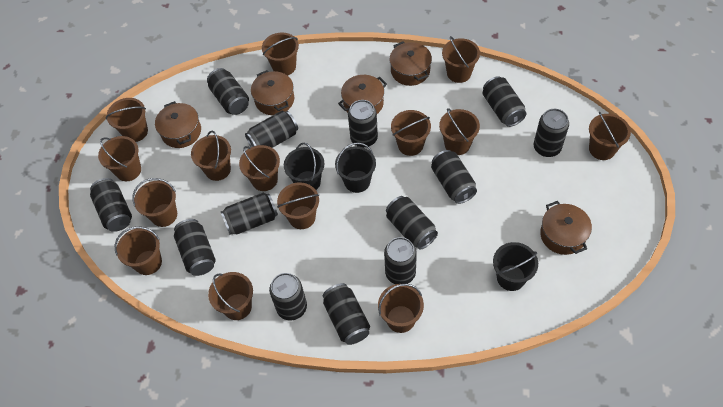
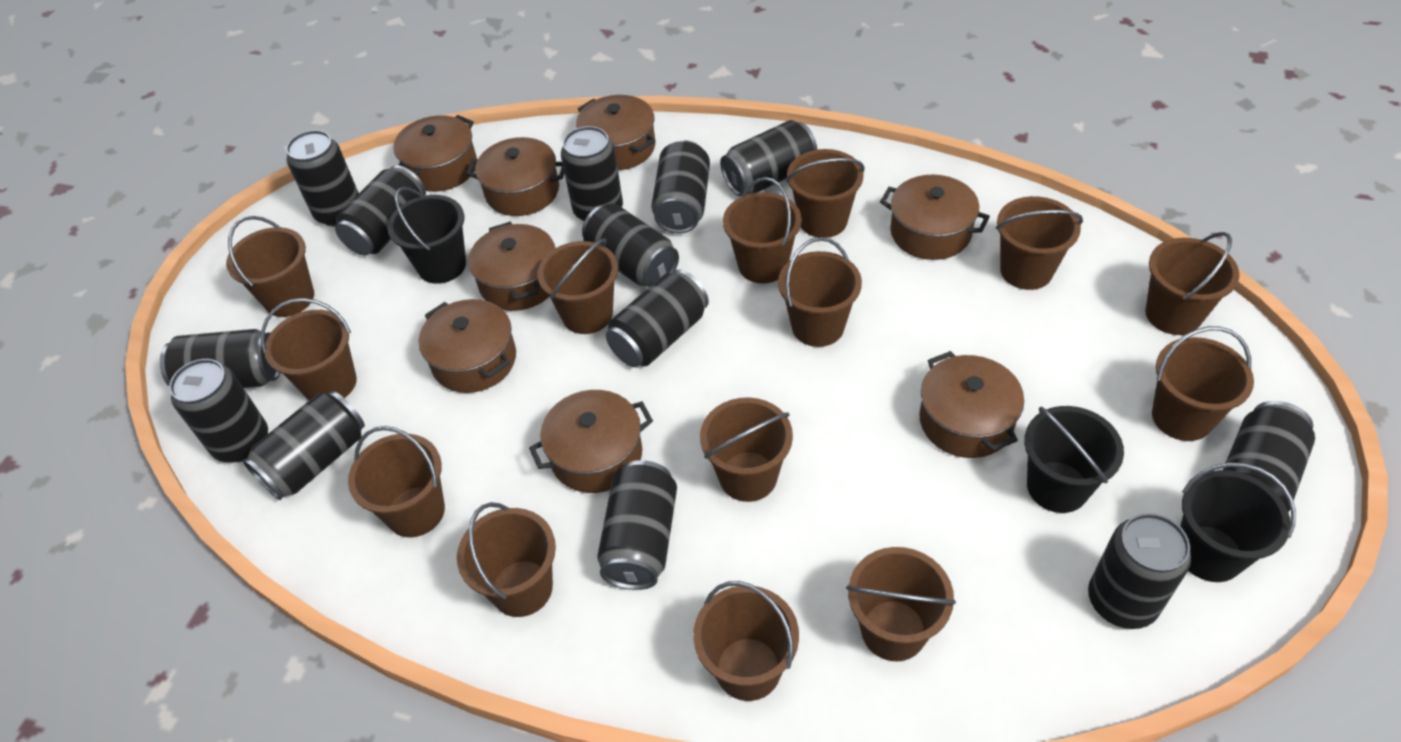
brown pot: 5 -> 8

